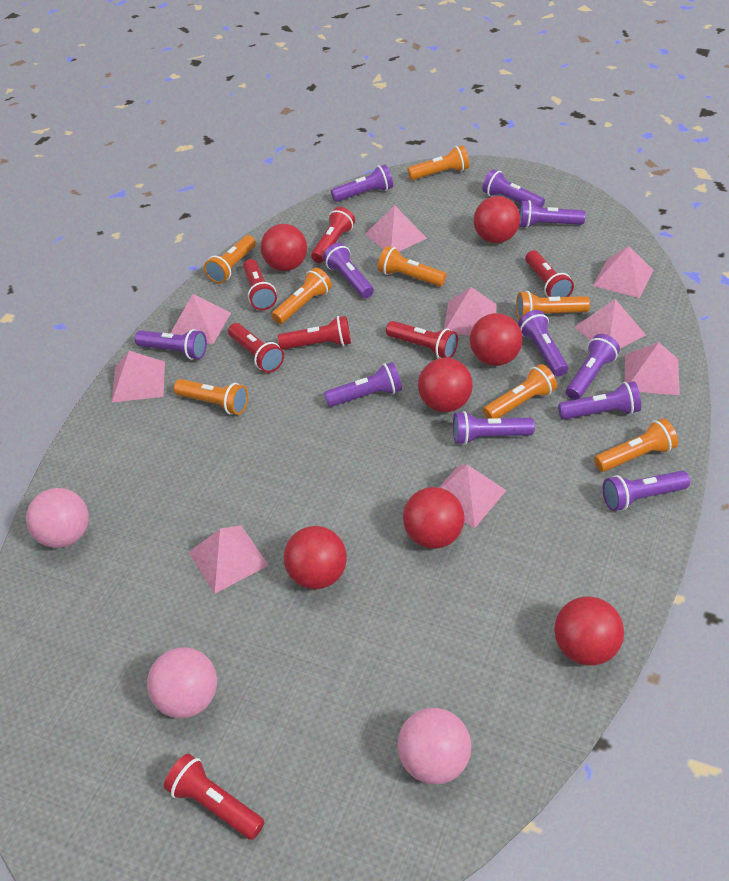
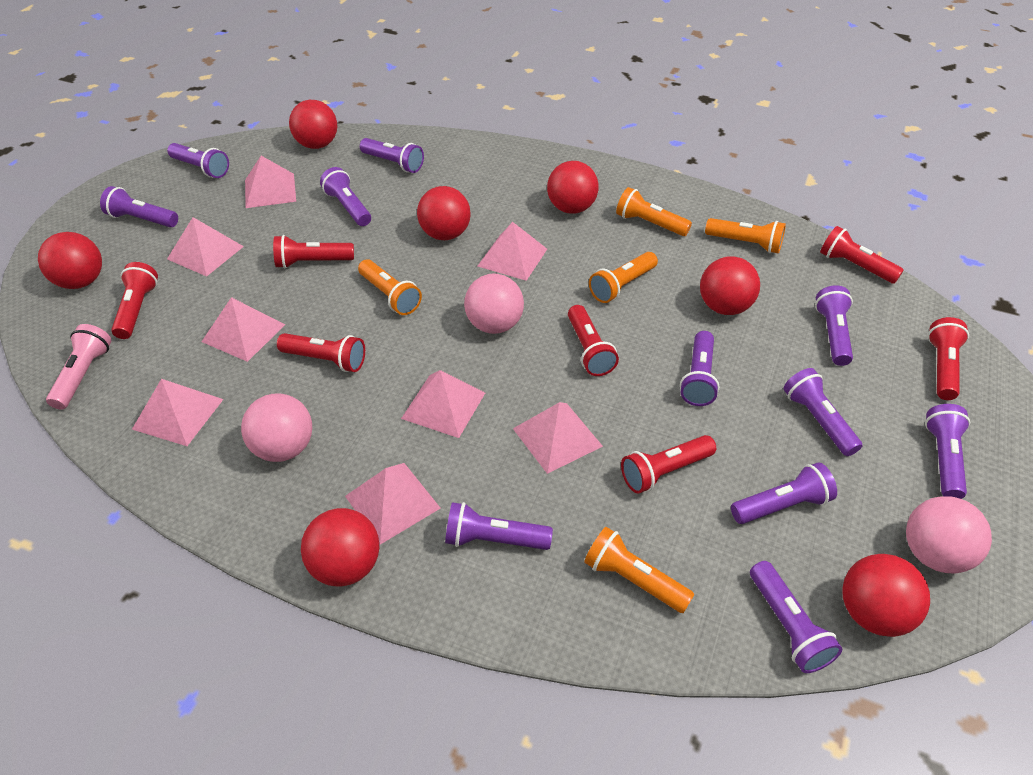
orange flashlight: 8 -> 5
pink flashlight: 0 -> 1
pink pyramid: 9 -> 8

